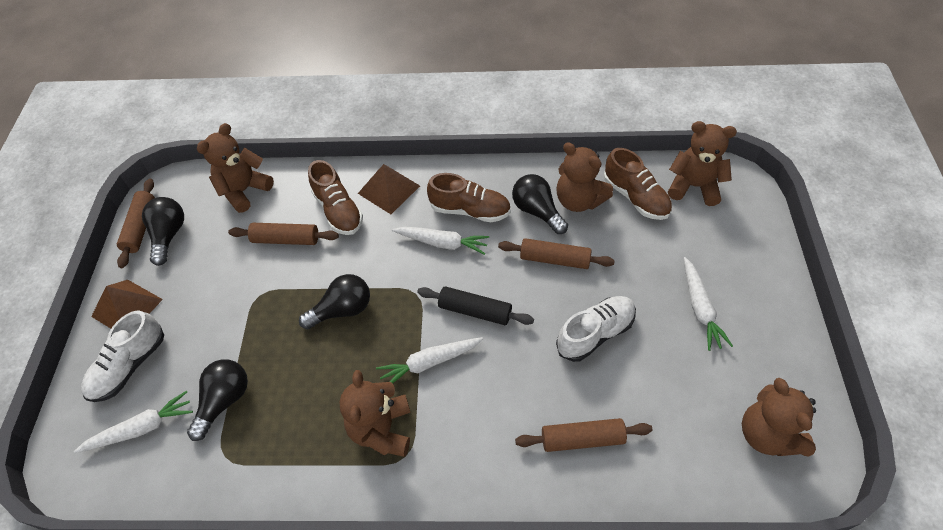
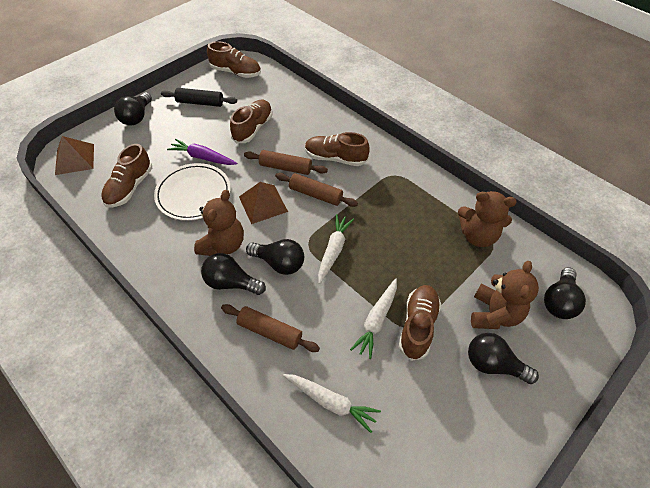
black light bulb: 4 -> 5
brown rolling pin: 4 -> 3
brown shoe: 3 -> 5
brown teddy bear: 5 -> 3
purple carrot: 0 -> 1
white carrot: 4 -> 3
white plate: 0 -> 1
white shoe: 2 -> 0

